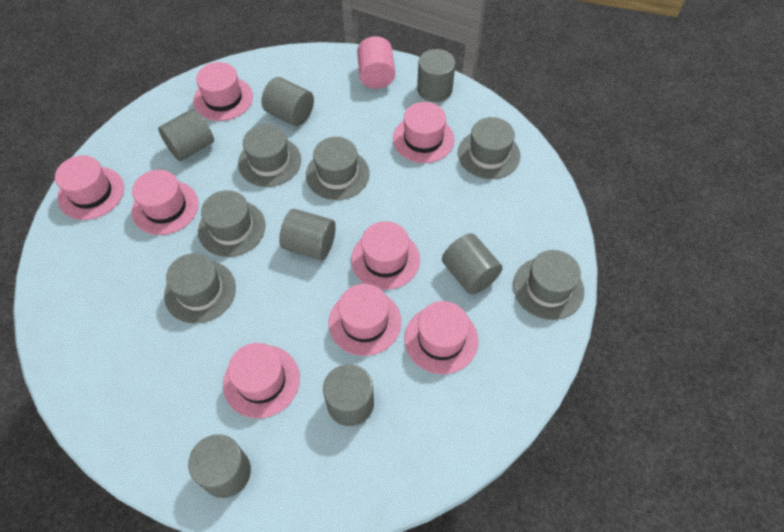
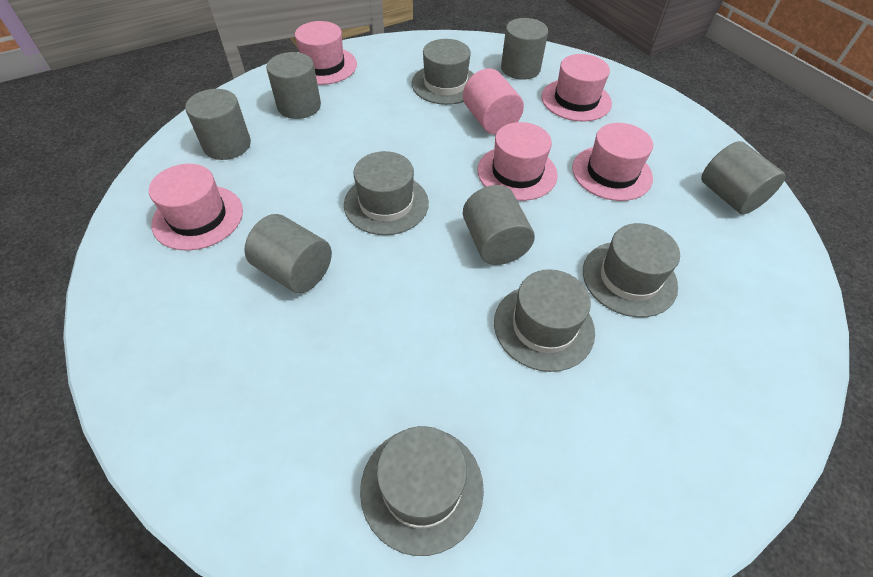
grey cylinder: 7 -> 6
grey hat: 6 -> 5
pink hat: 8 -> 5

